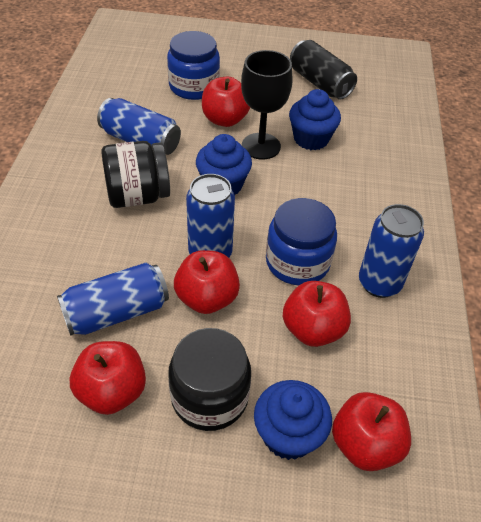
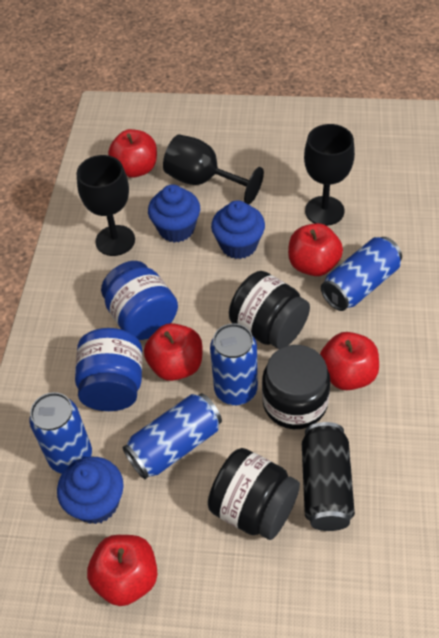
black goblet: 1 -> 3
black jar: 2 -> 3

